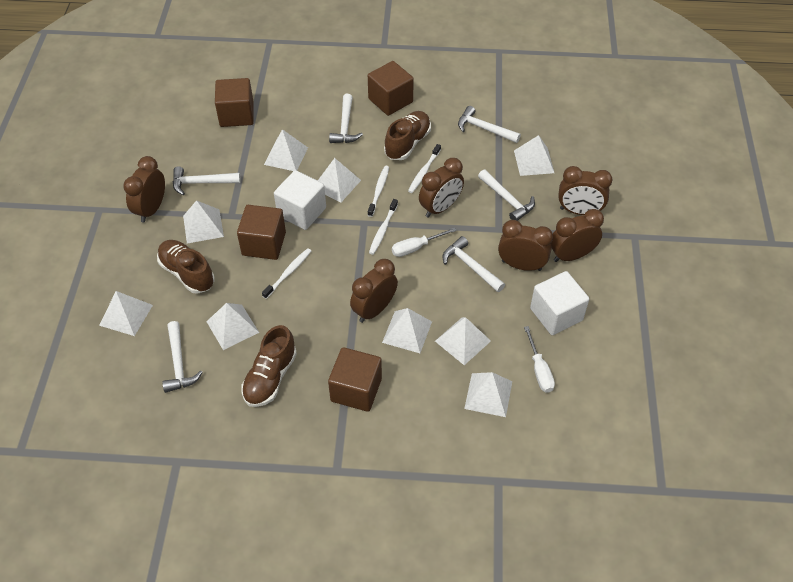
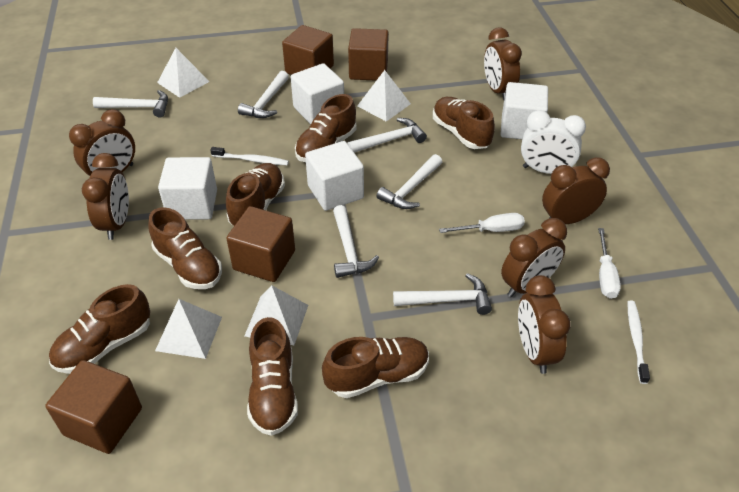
brown shoe: 3 -> 7
white clock: 0 -> 1
white cube: 2 -> 4
white pyramid: 9 -> 4
white toothbrush: 4 -> 2

